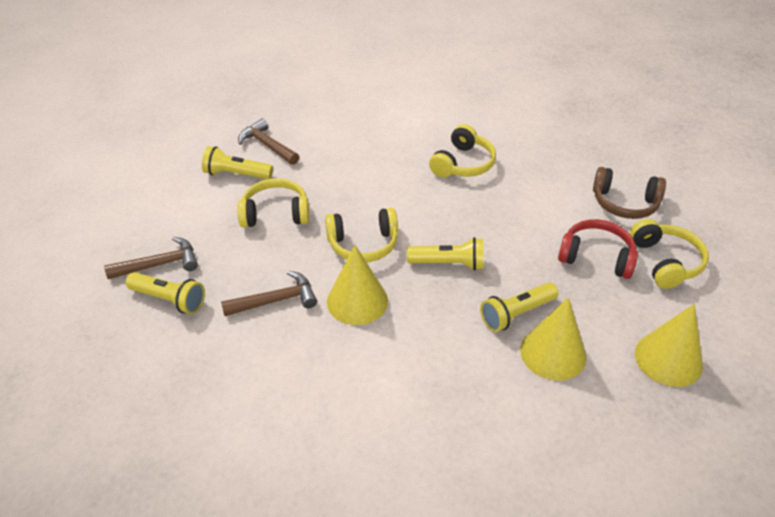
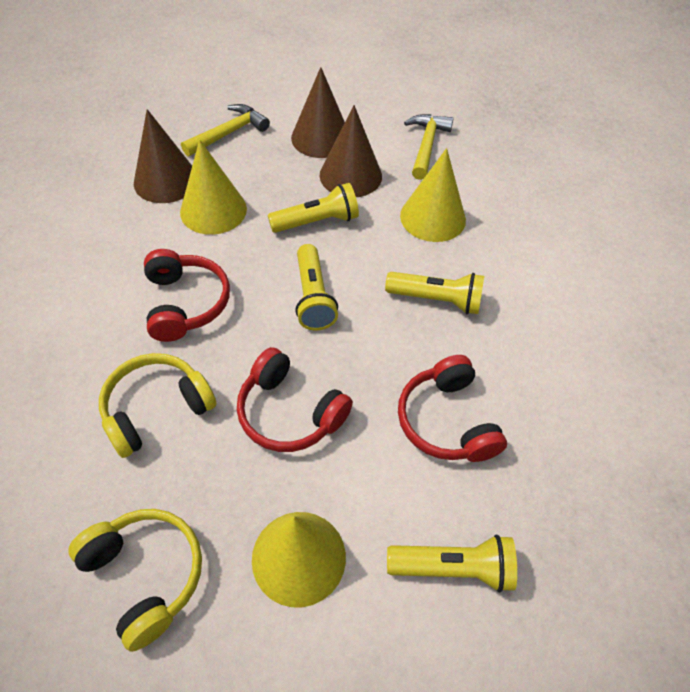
brown cone: 0 -> 3
brown hammer: 3 -> 0
brown headphones: 1 -> 0
red headphones: 1 -> 3
yellow hammer: 0 -> 2
yellow headphones: 4 -> 2

